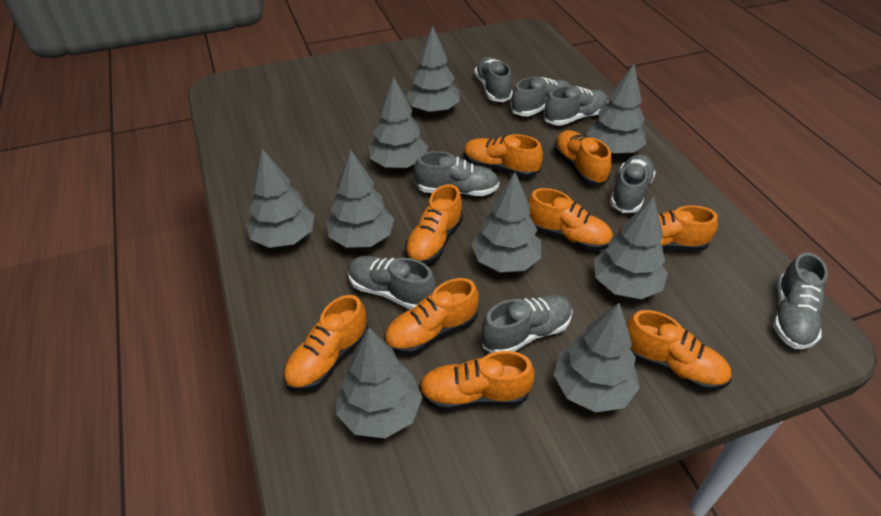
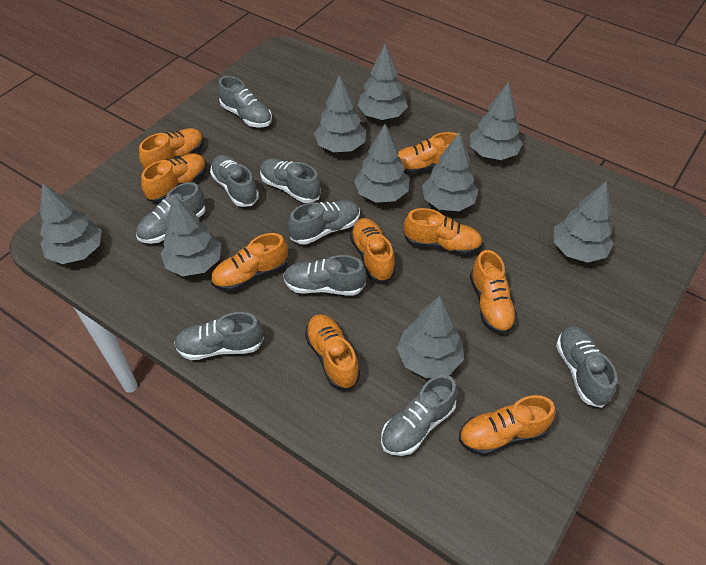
grey shoe: 8 -> 9

